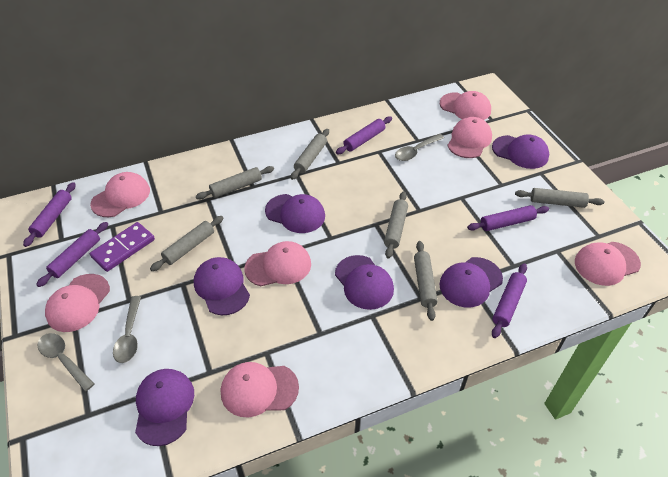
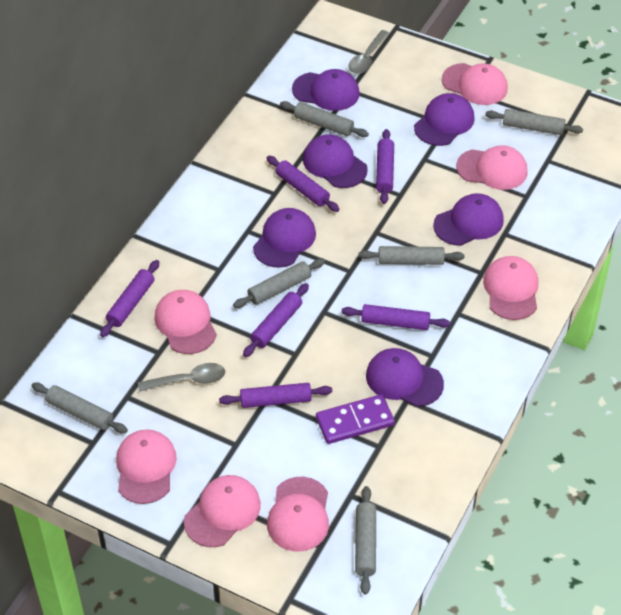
grey spoon: 3 -> 2
purple rolling pin: 5 -> 6

